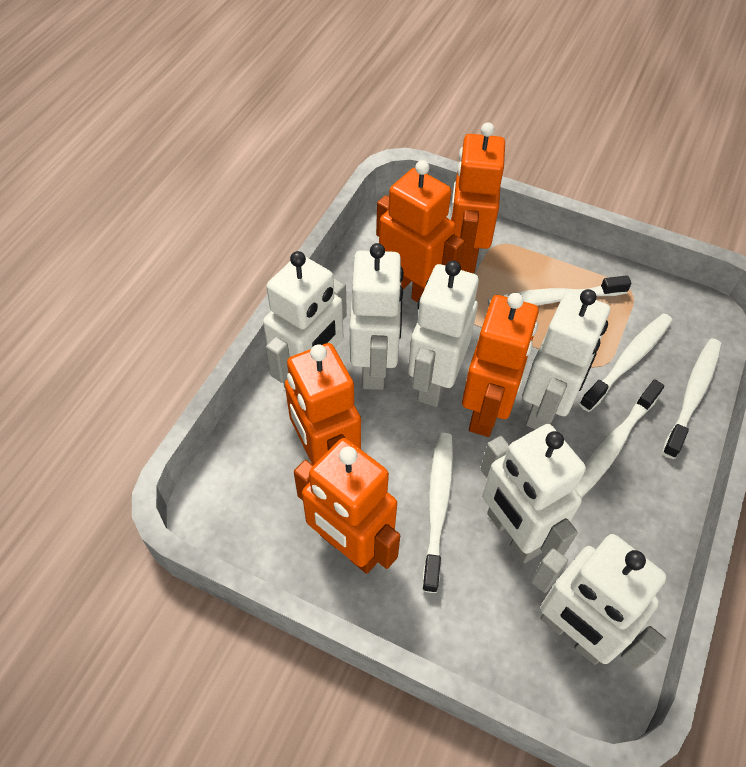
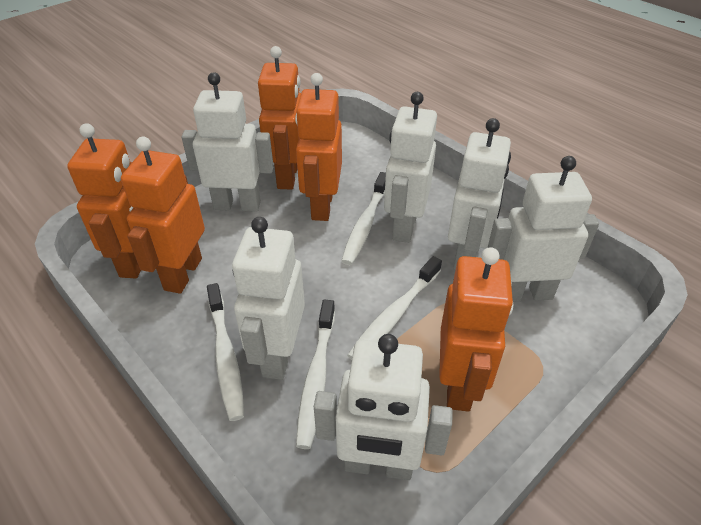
white toothbrush: 5 -> 4

